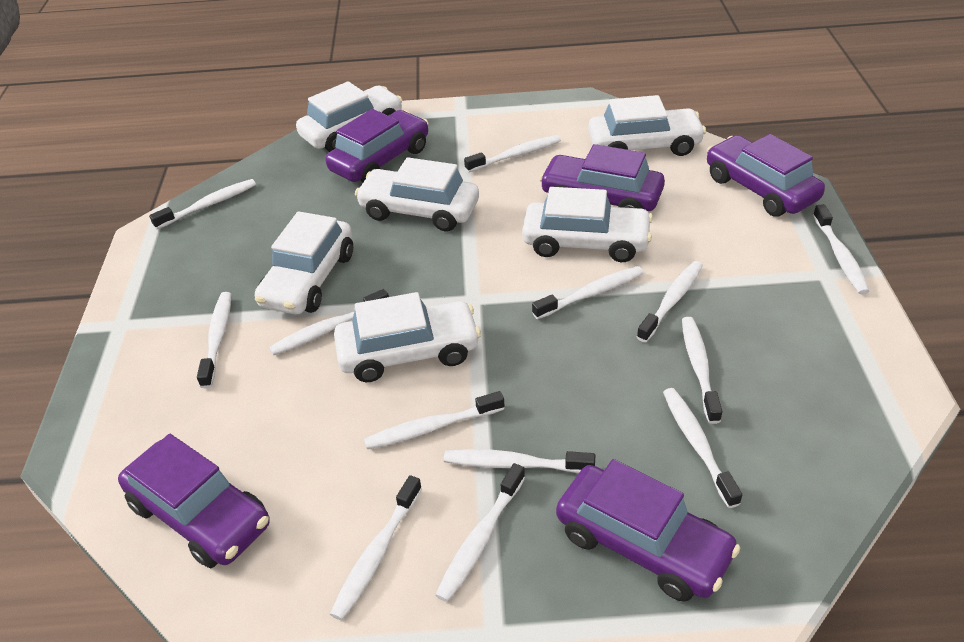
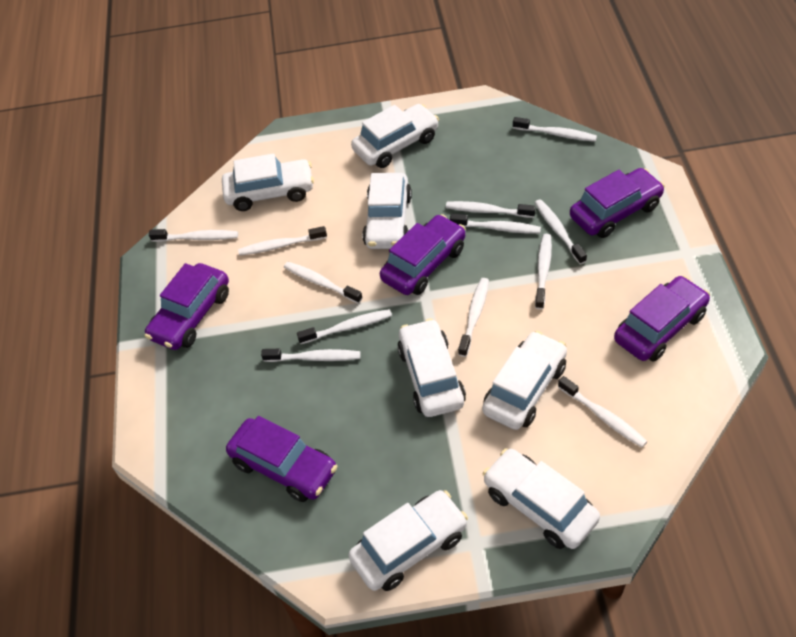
white car: 6 -> 7
white toothbrush: 13 -> 12

